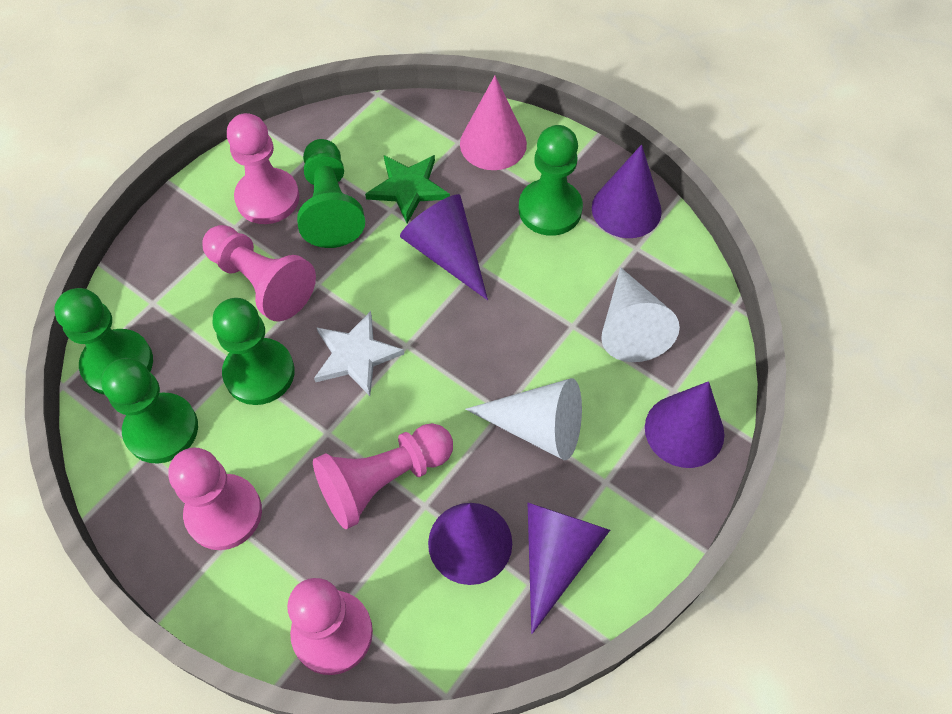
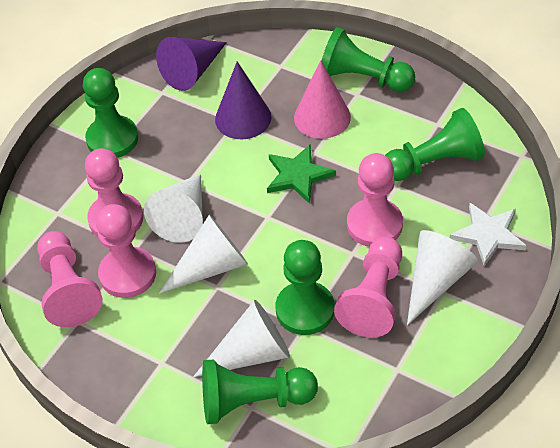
purple cone: 5 -> 2
white cone: 2 -> 4

